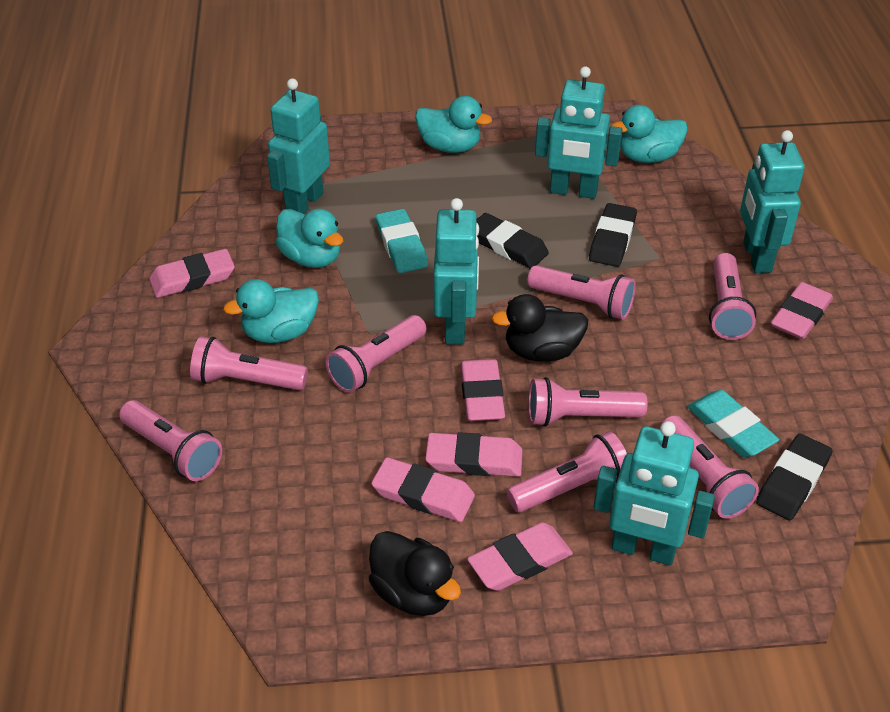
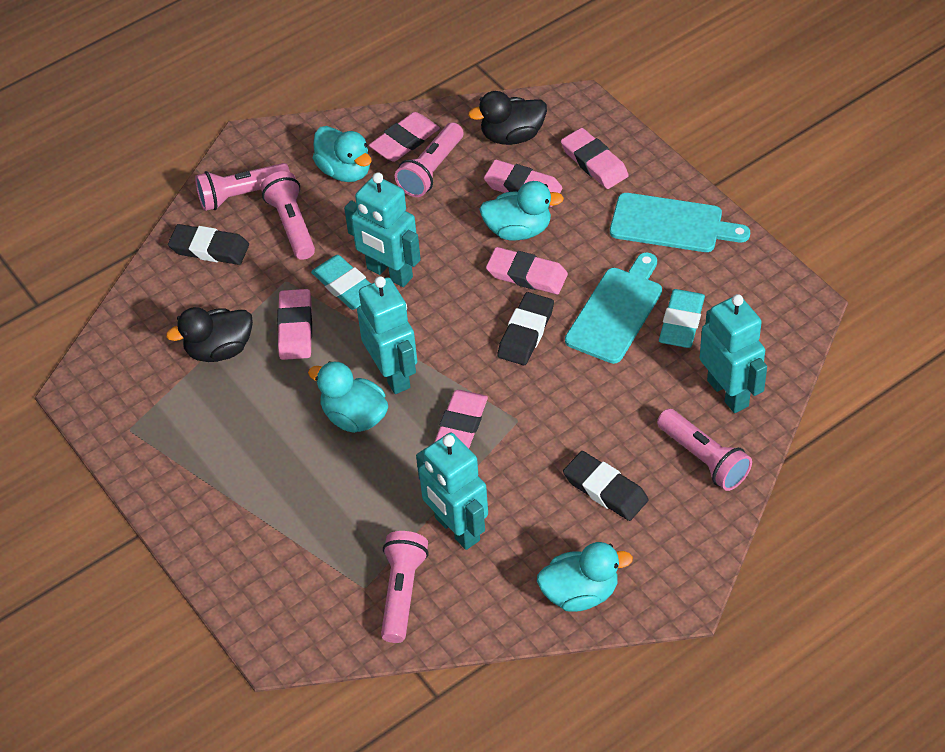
pink flashlight: 8 -> 5
turquoise cutting board: 0 -> 2
turquoise robot: 5 -> 4

